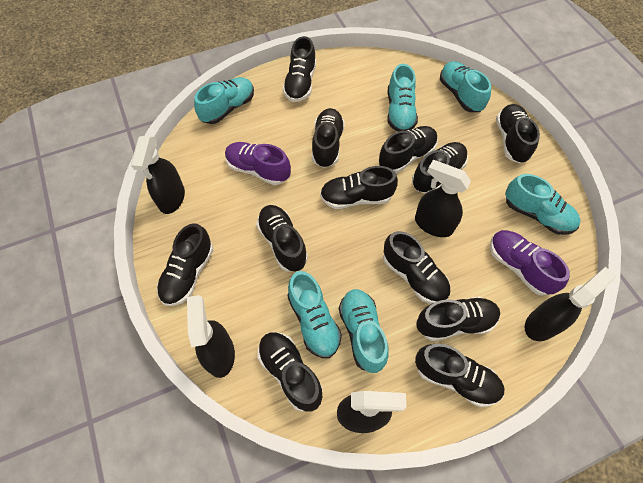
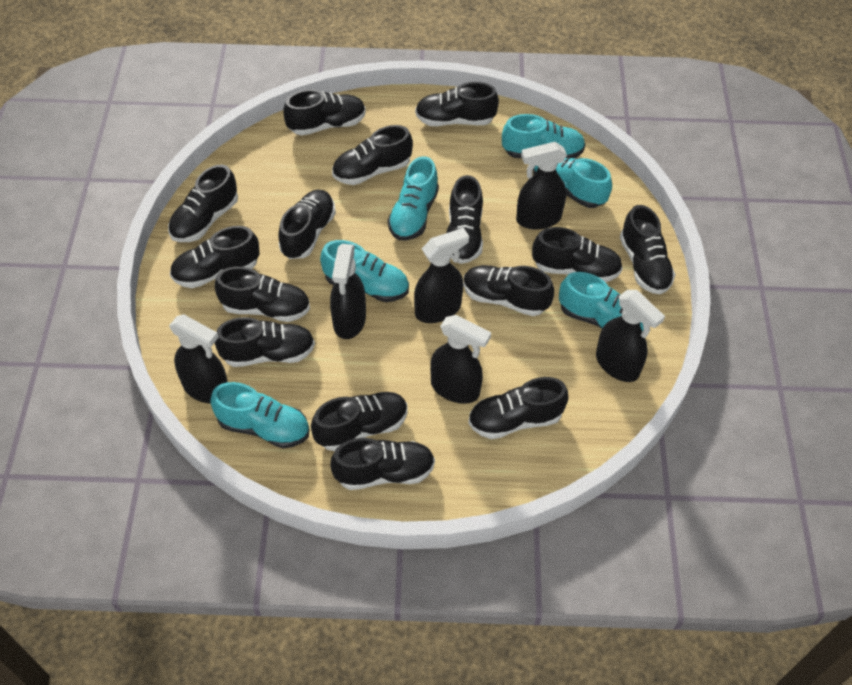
black shoe: 12 -> 15
black spray bottle: 5 -> 6
purple shoe: 2 -> 0

